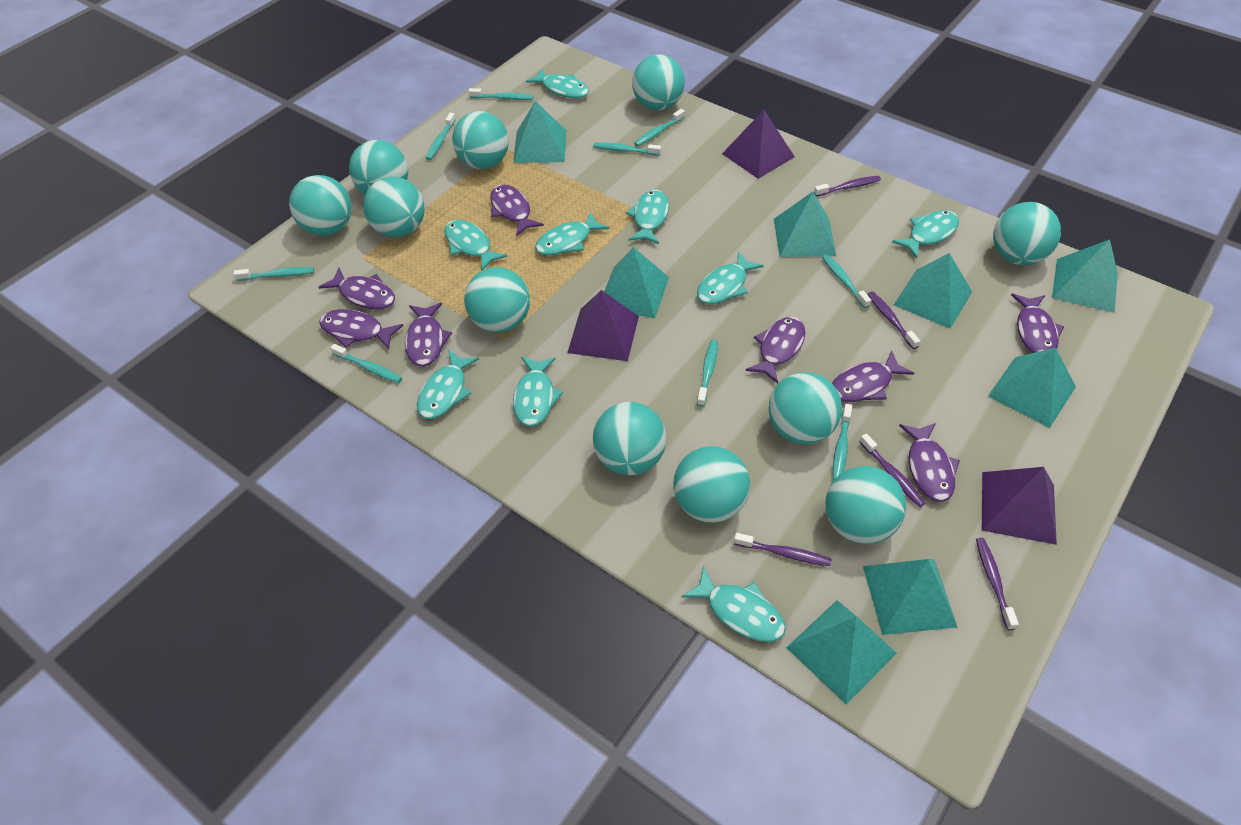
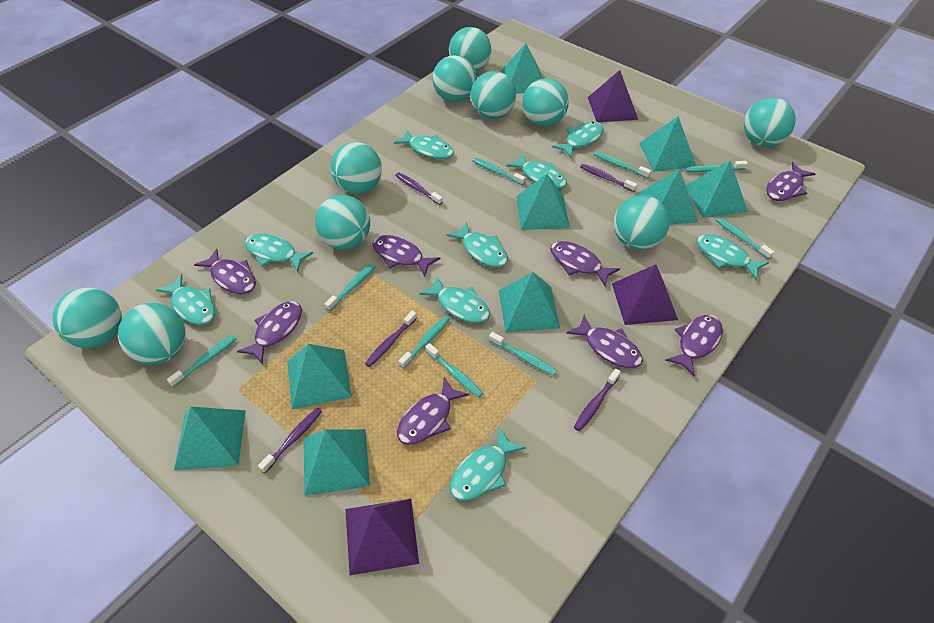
turquoise ball: 11 -> 10
turquoise pyramid: 8 -> 9

